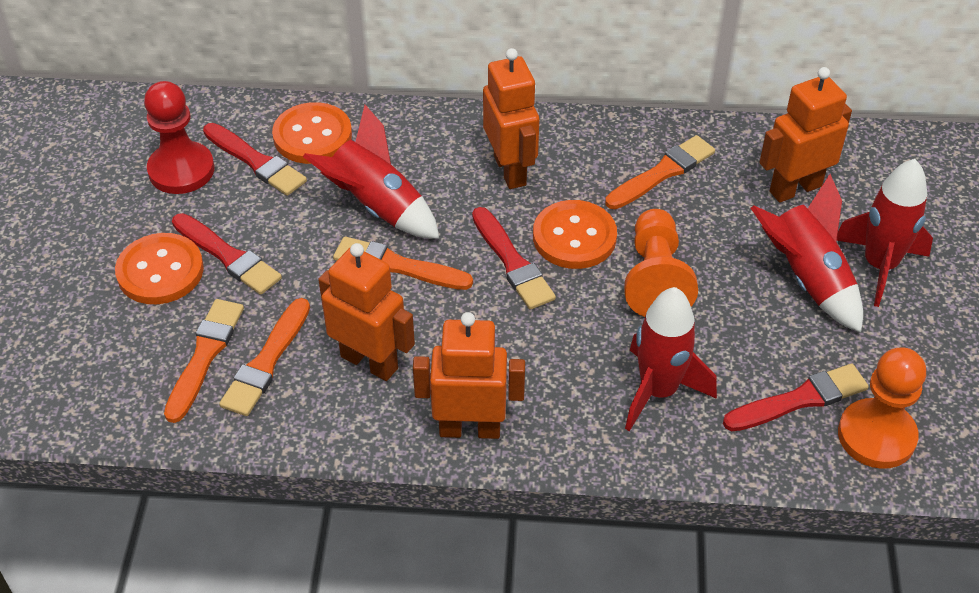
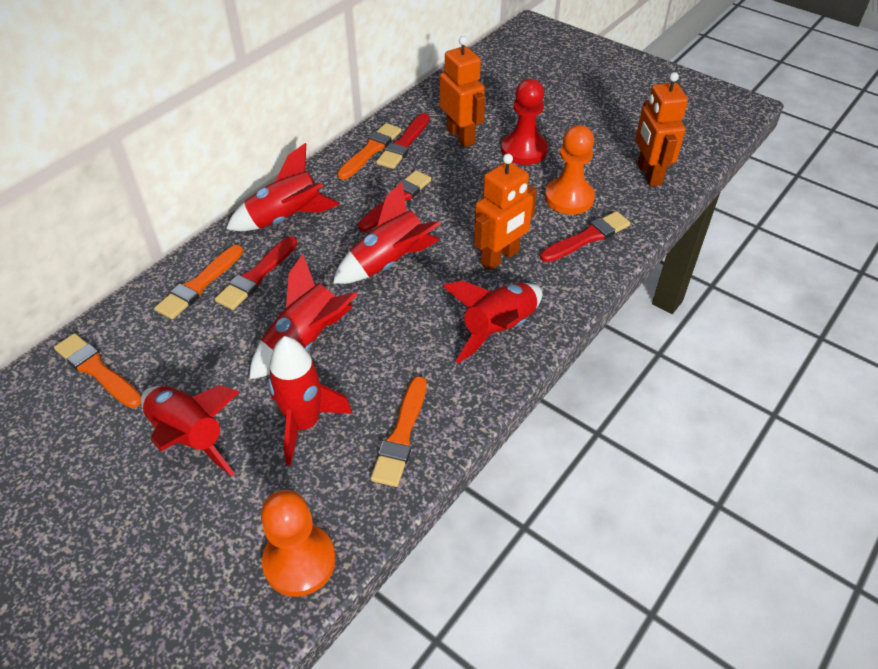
orange button: 3 -> 0
orange robot: 4 -> 3
red rocket: 4 -> 6

